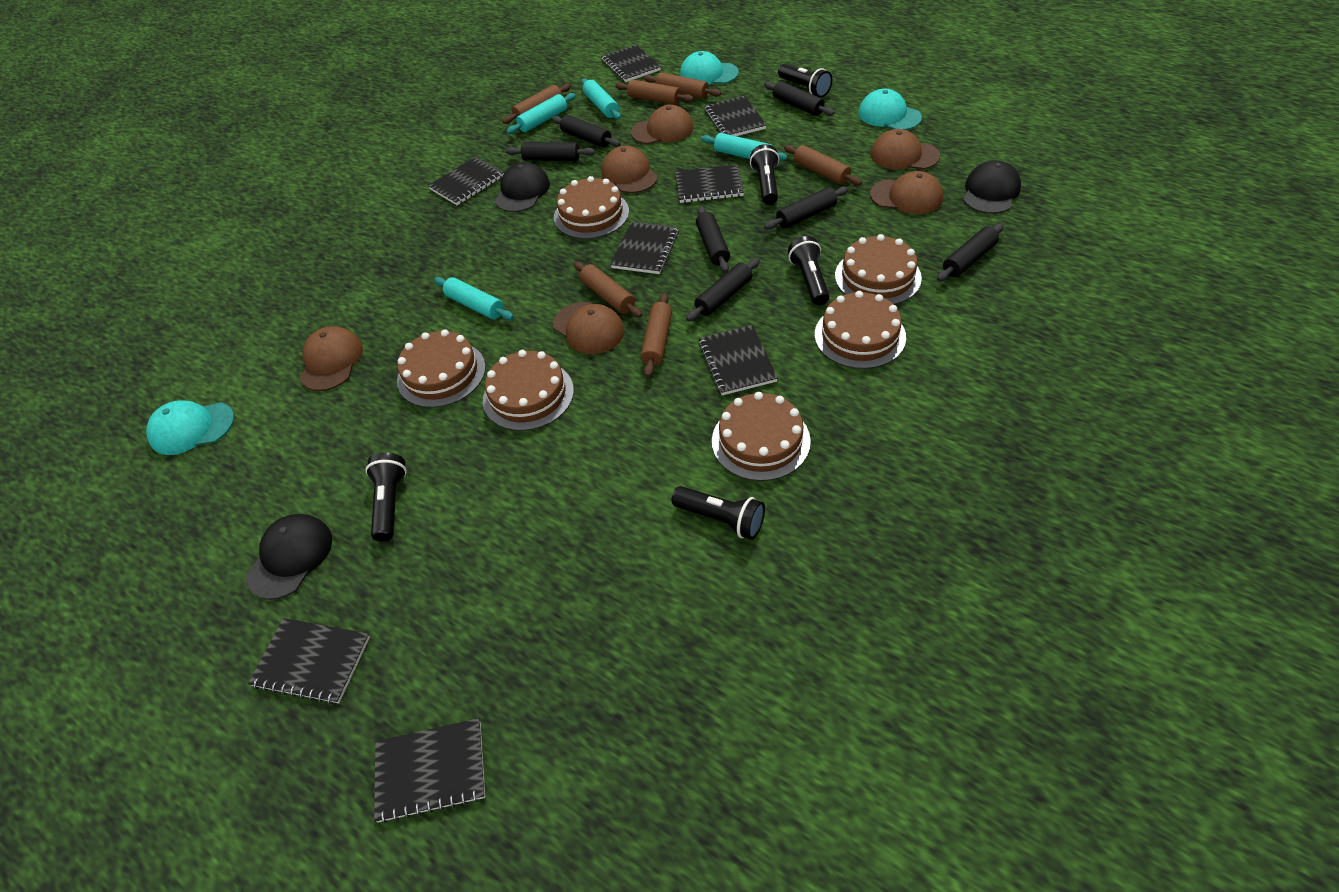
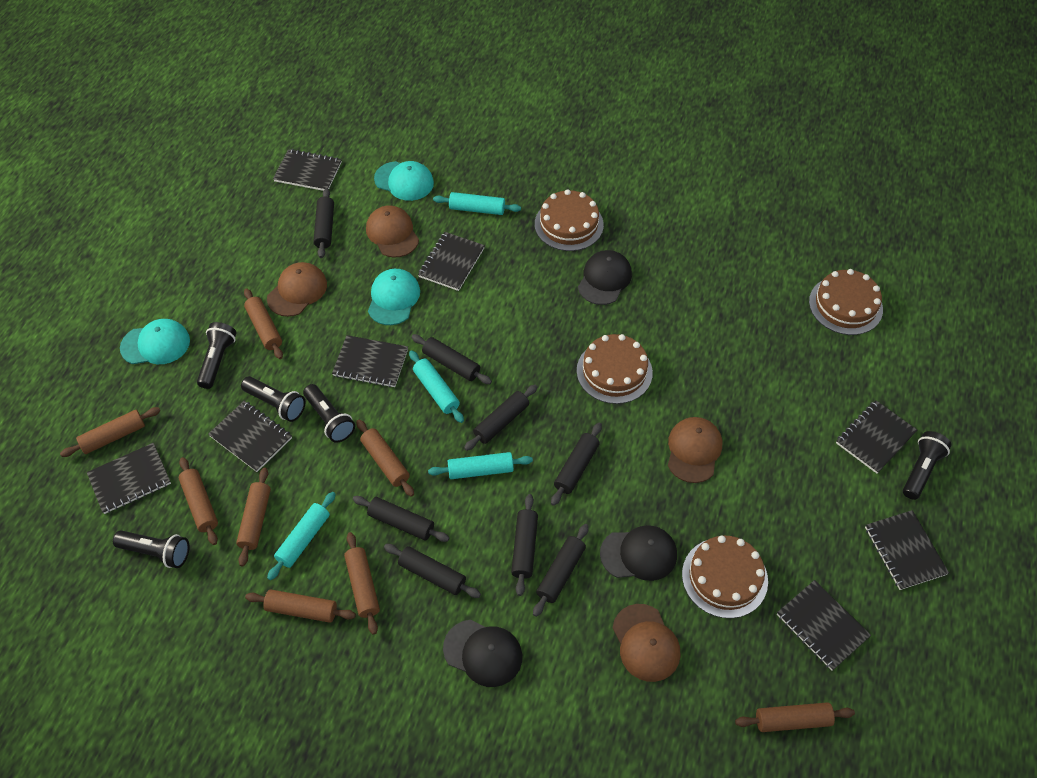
black rolling pin: 7 -> 8
brown cake: 6 -> 4
brown cap: 6 -> 4
brown rolling pin: 6 -> 8

